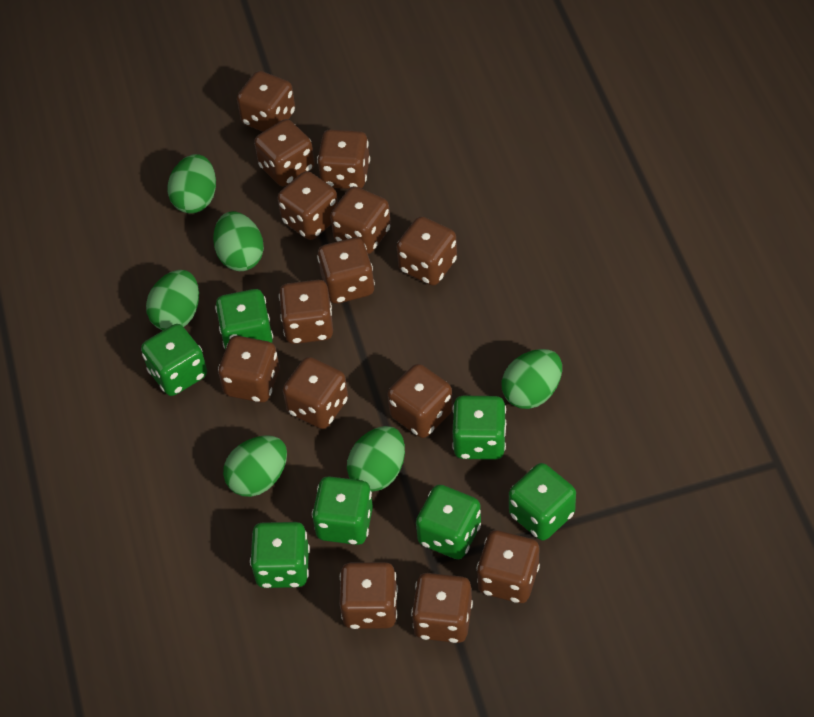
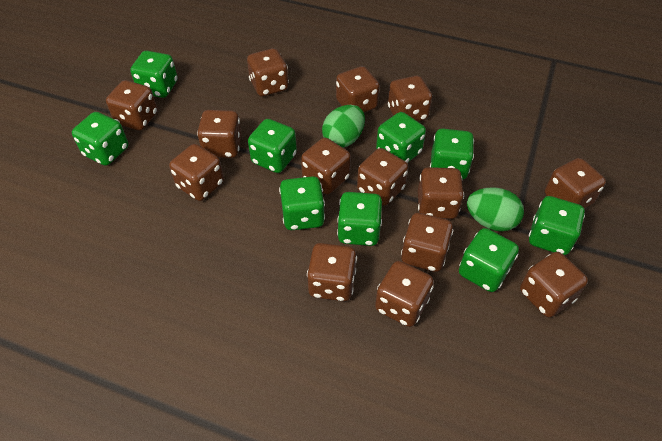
green dice: 7 -> 9
green egg: 6 -> 2

